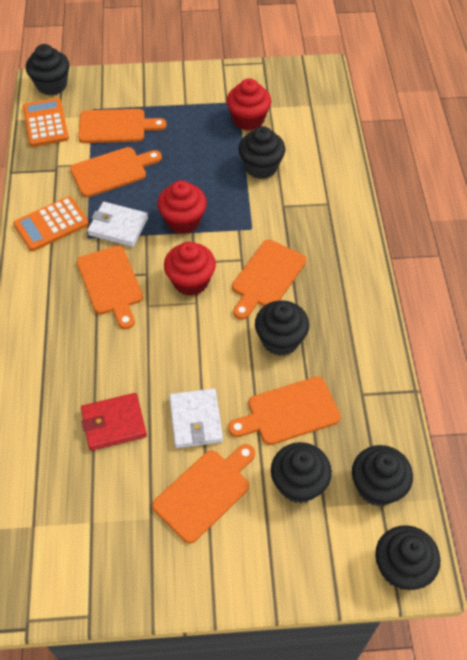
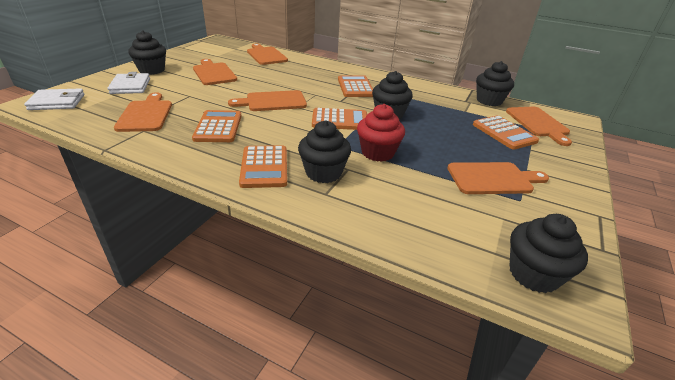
black cupcake: 6 -> 5
orange calculator: 2 -> 5
red cupcake: 3 -> 1
red wallet: 1 -> 0

